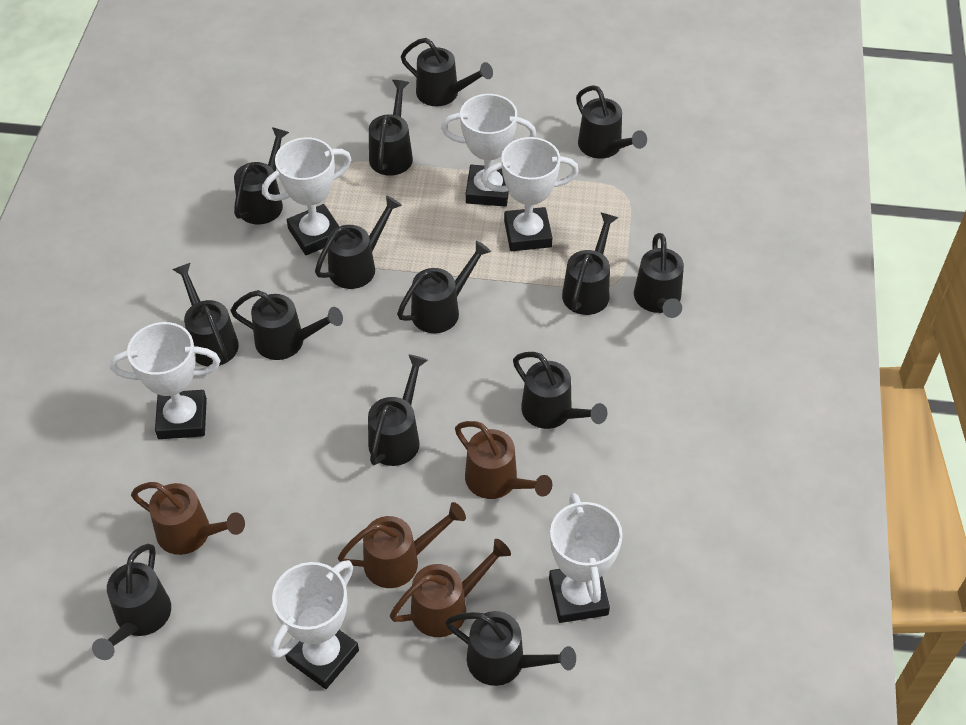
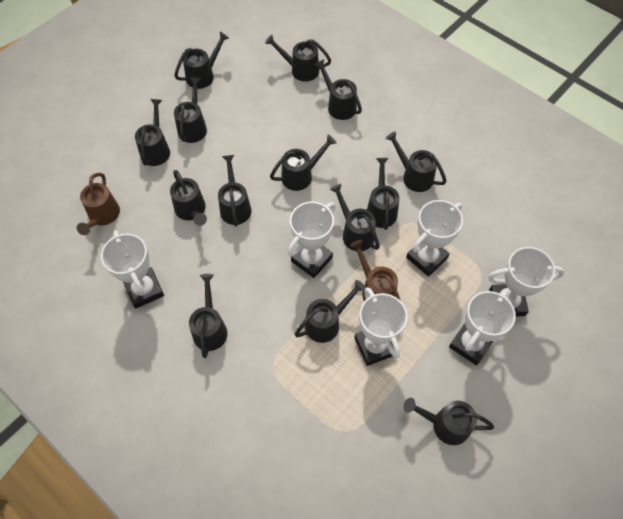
brown watering can: 4 -> 2

